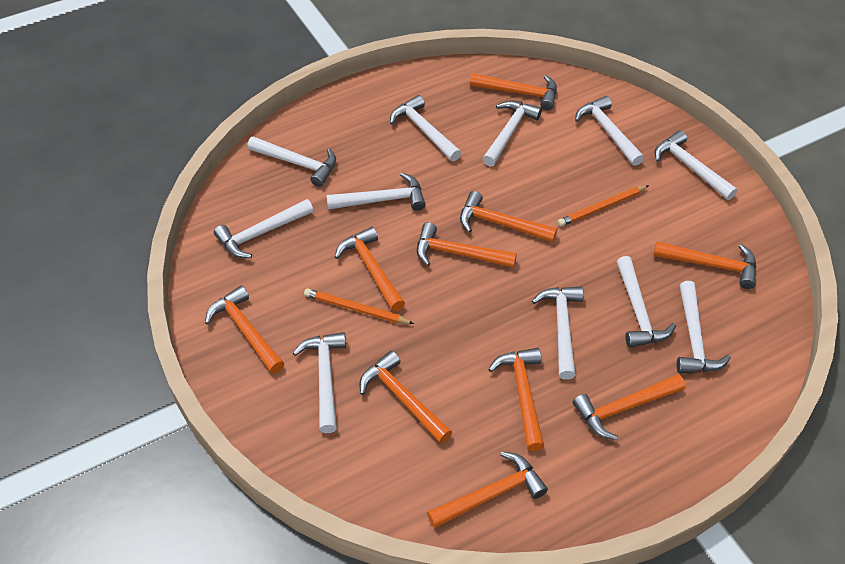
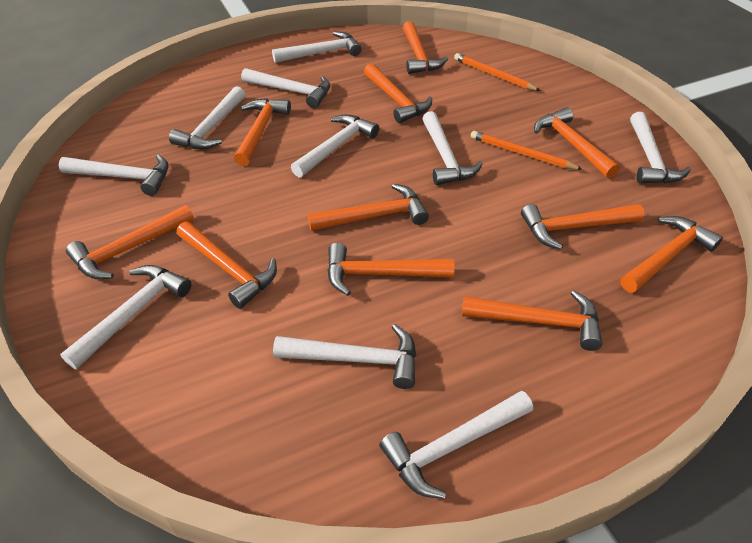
orange hammer: 10 -> 11
white hammer: 11 -> 10

